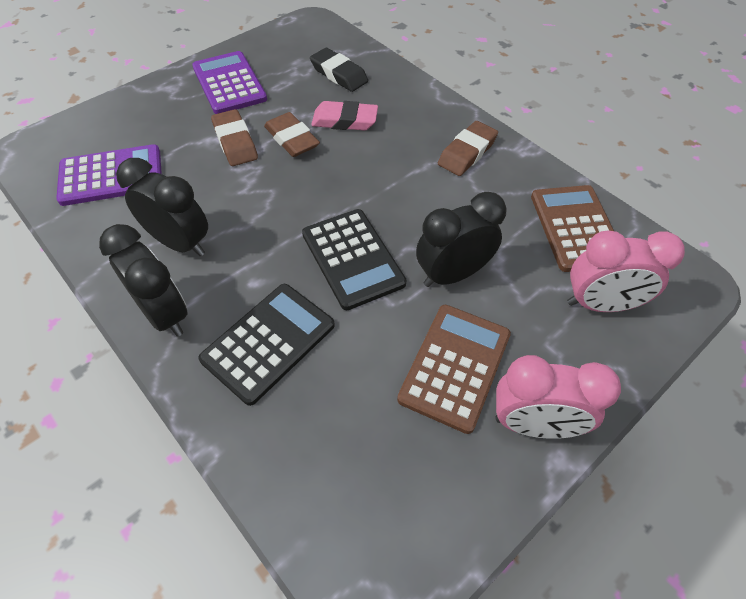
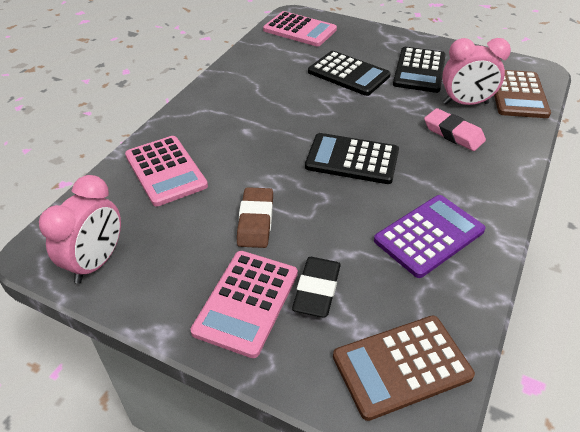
black calculator: 2 -> 3
black clock: 3 -> 0
brown eraser: 3 -> 1
pink calculator: 0 -> 3
purple calculator: 2 -> 1

